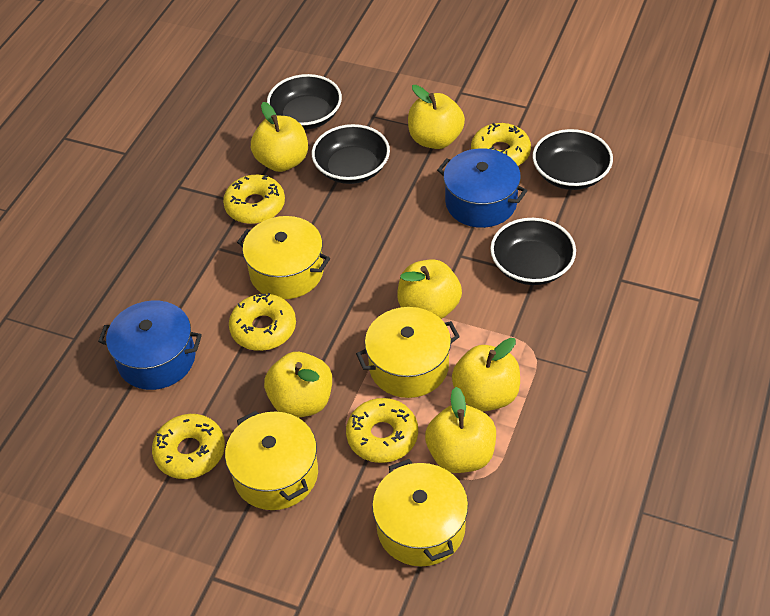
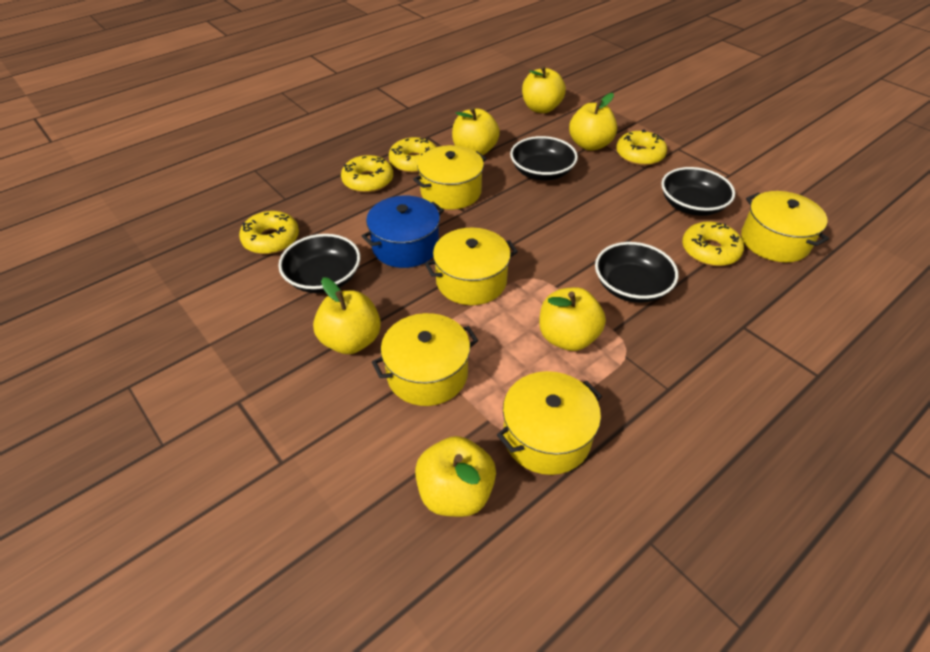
blue pot: 2 -> 1
yellow pot: 4 -> 5

